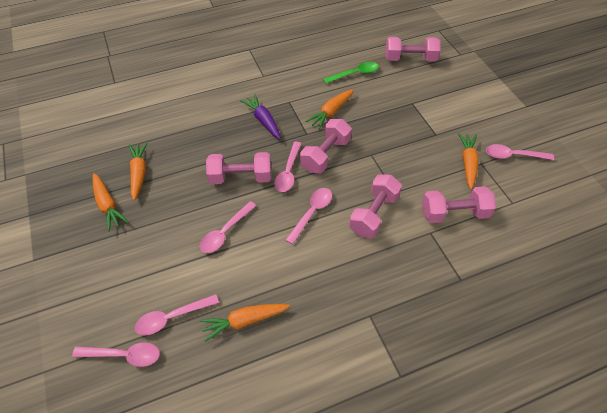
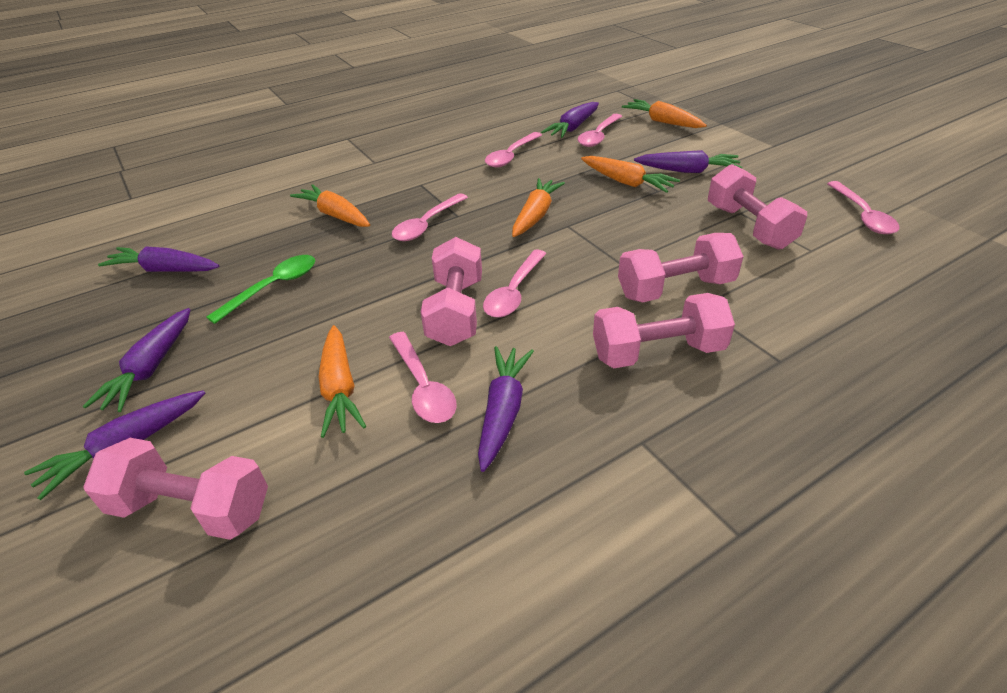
purple carrot: 1 -> 6

